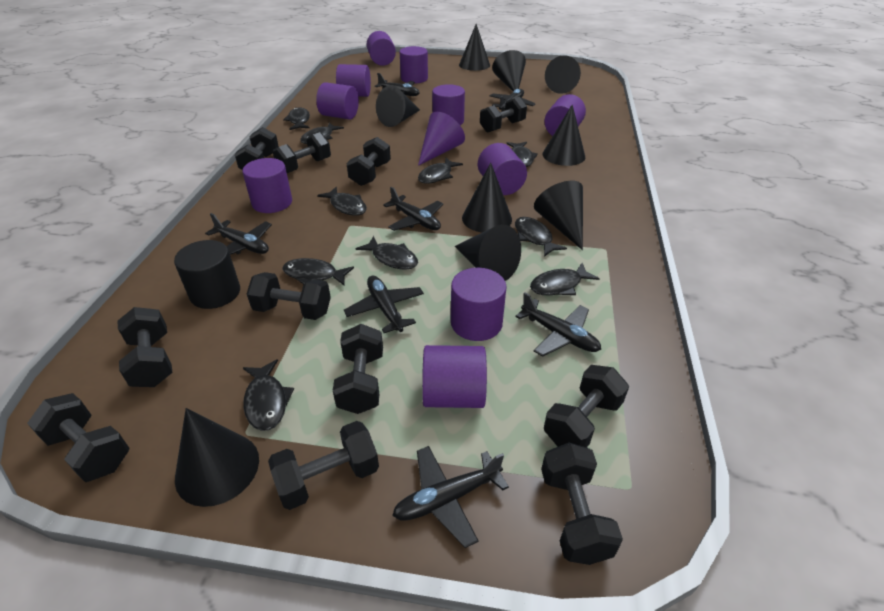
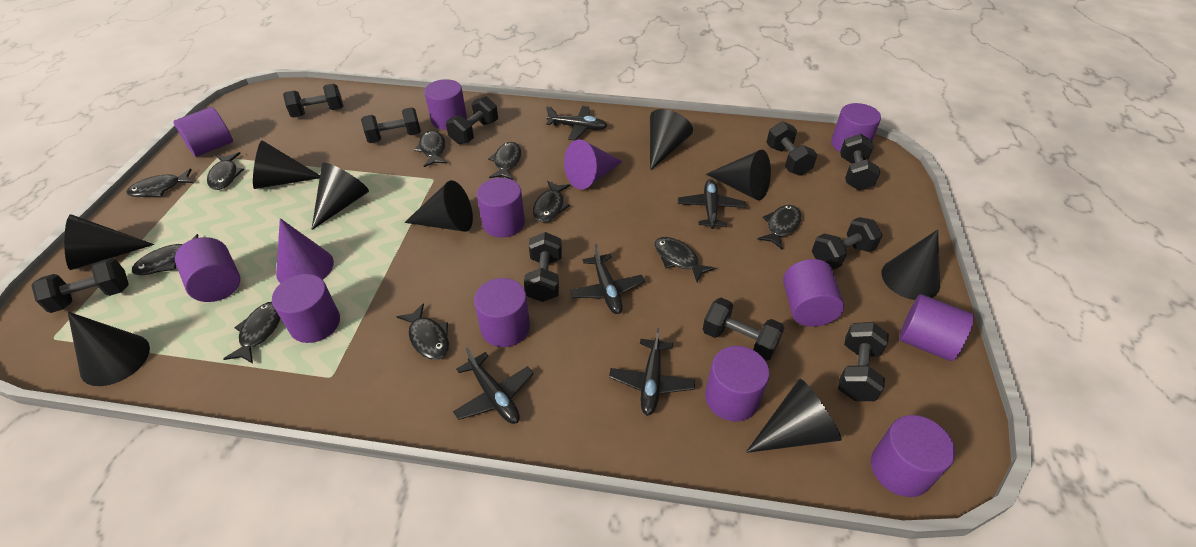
black cylinder: 1 -> 0
black dumbbell: 11 -> 10
black plane: 7 -> 5
purple cone: 1 -> 2
purple cylinder: 10 -> 11

